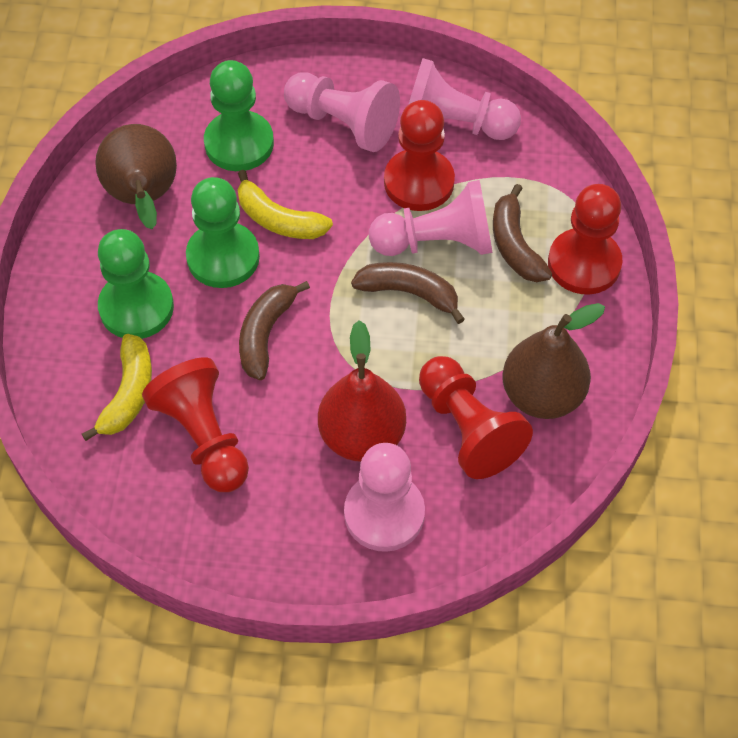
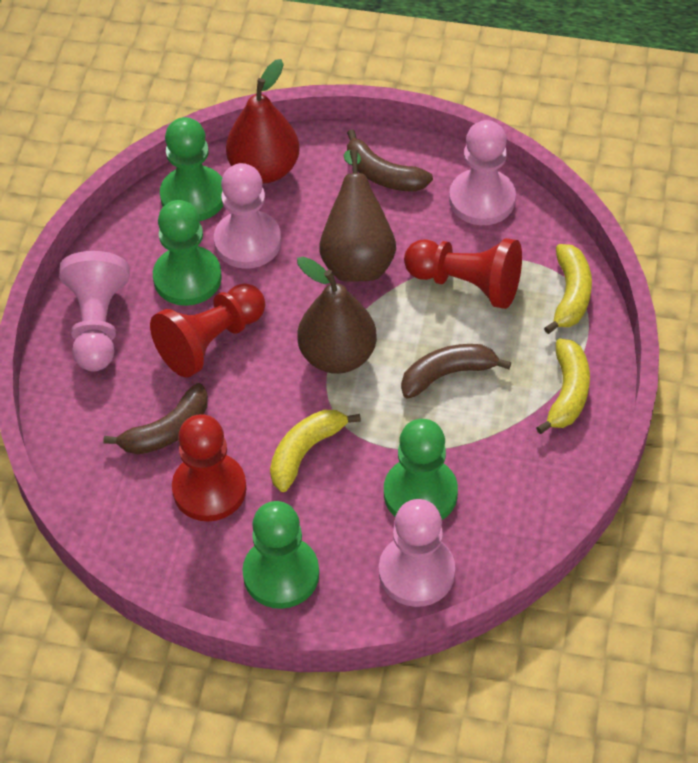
green pawn: 3 -> 4
red pawn: 4 -> 3
yellow banana: 2 -> 3

